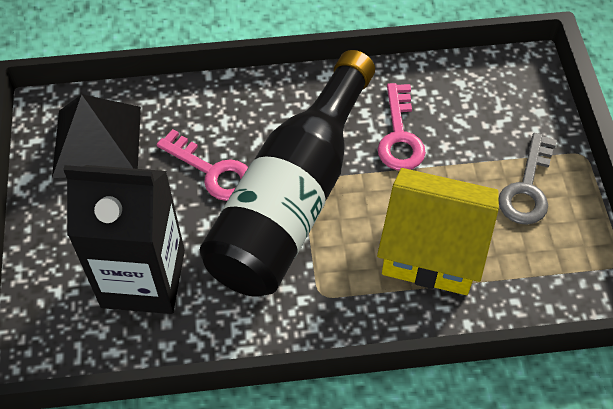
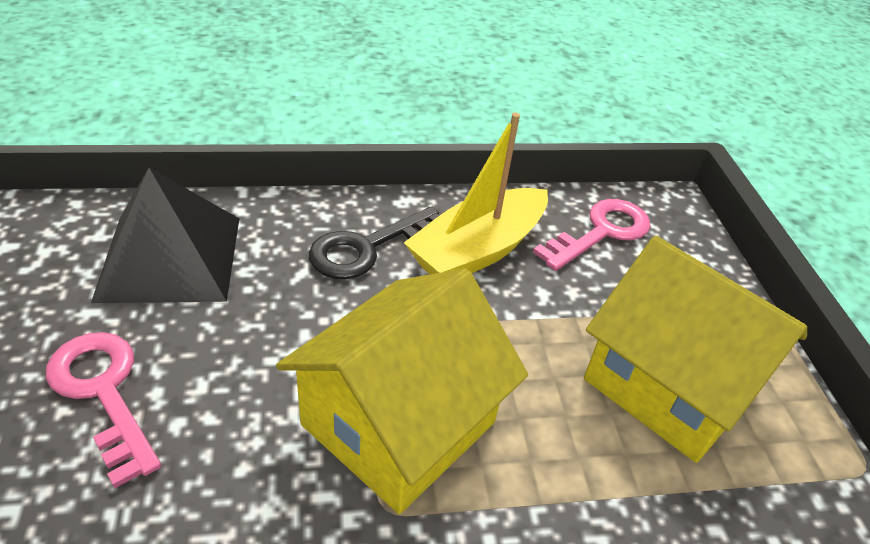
black bottle: 1 -> 0
black carton: 1 -> 0
black key: 0 -> 1
grey key: 1 -> 0
yellow boat: 0 -> 1
yellow house: 1 -> 2

